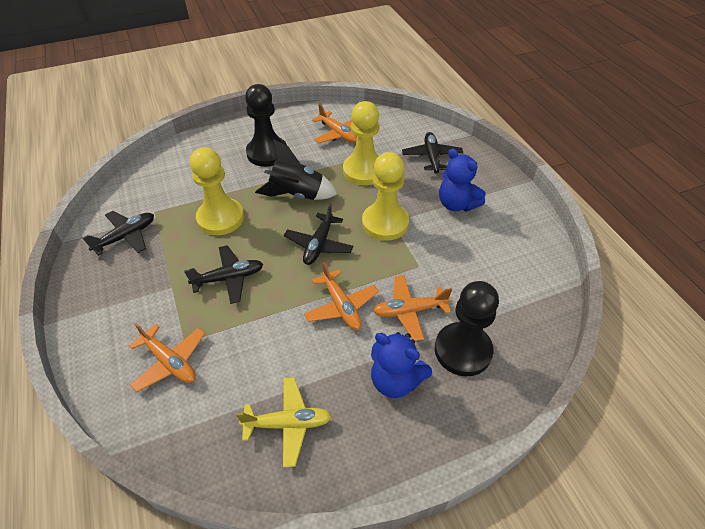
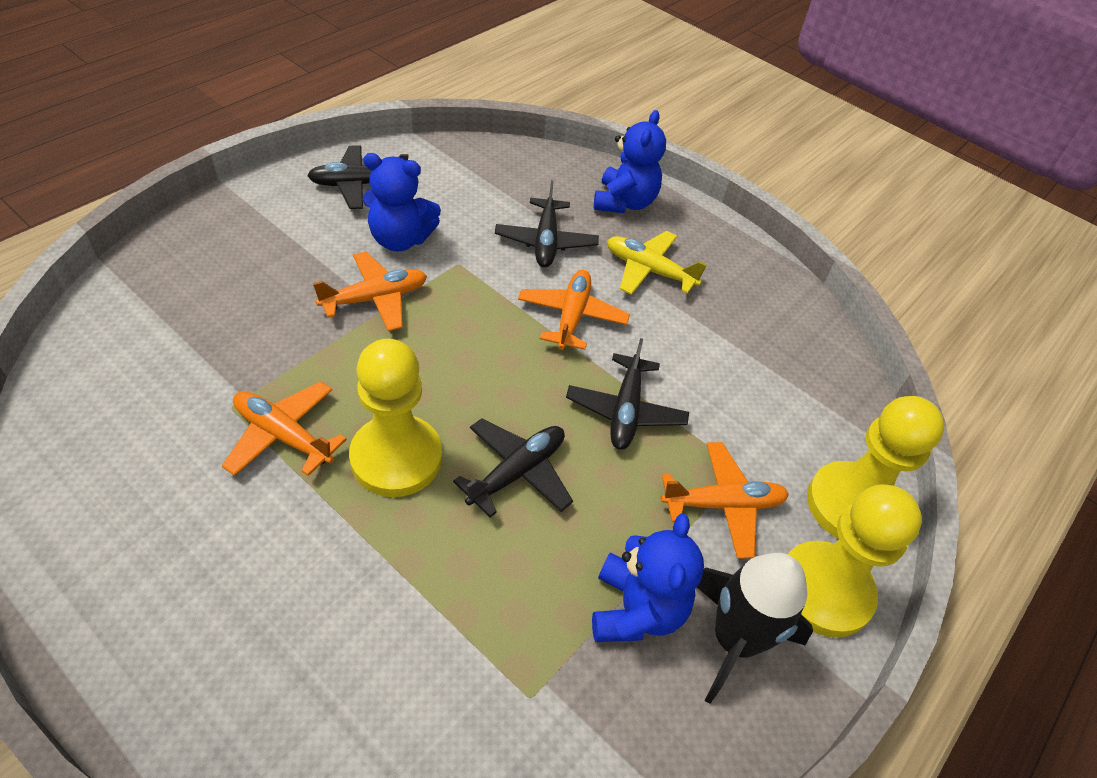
black pawn: 2 -> 0
blue teddy bear: 2 -> 3

